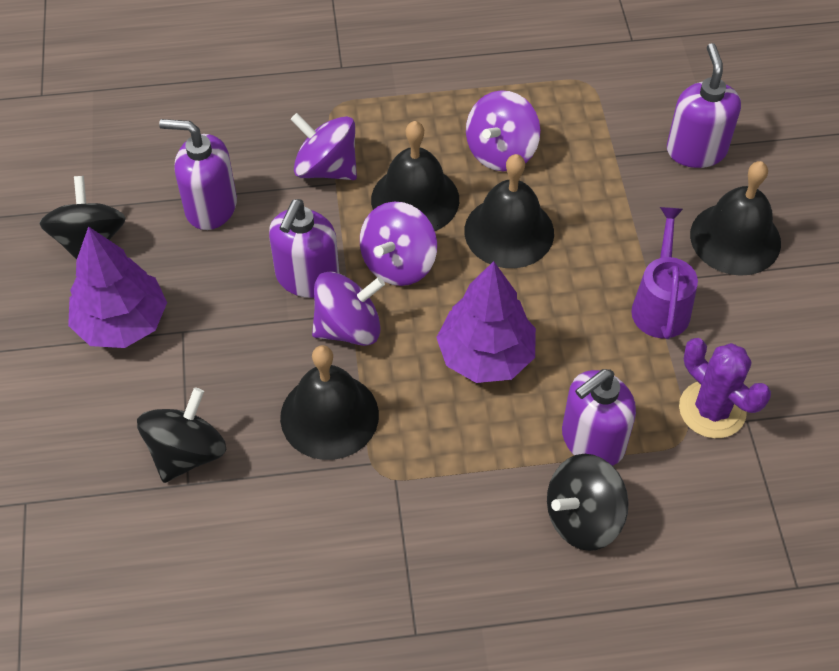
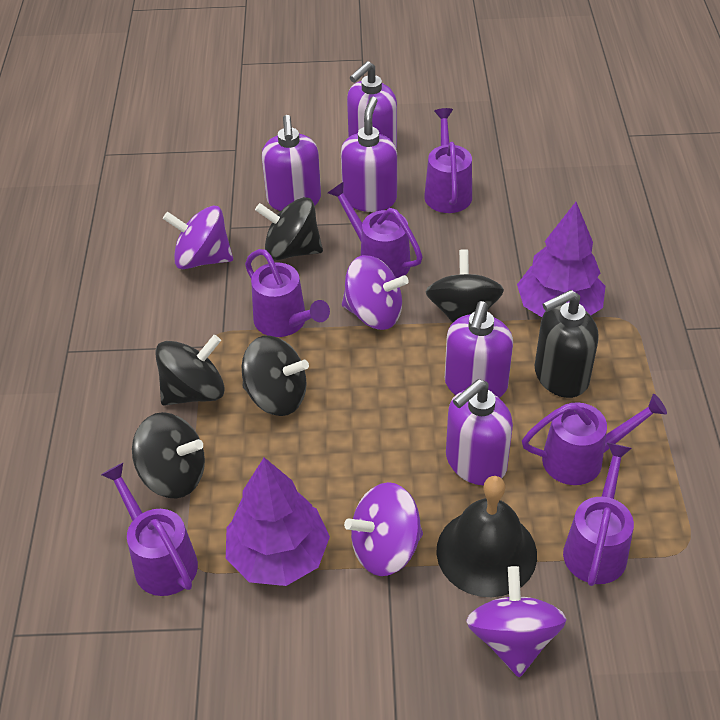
black bell: 4 -> 1
black soap dispenser: 0 -> 1
black spinning top: 3 -> 5
purple cactus: 1 -> 0
purple soap dispenser: 4 -> 5
purple watering can: 1 -> 6

